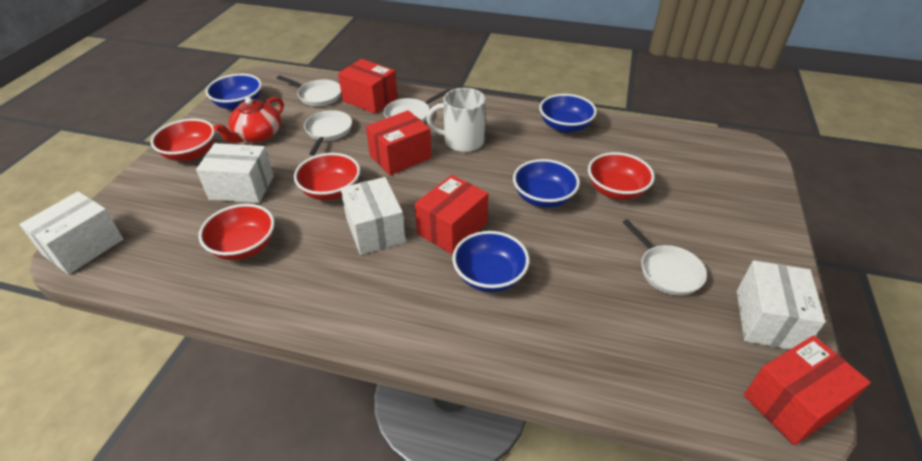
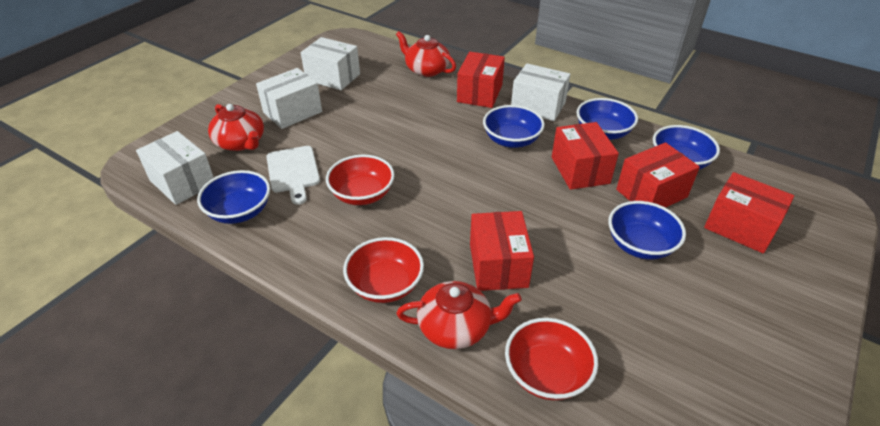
blue bowl: 4 -> 5
red bowl: 4 -> 3
red box: 4 -> 5
red teapot: 1 -> 3
white cutting board: 0 -> 1
white mug: 1 -> 0
white pan: 4 -> 0

